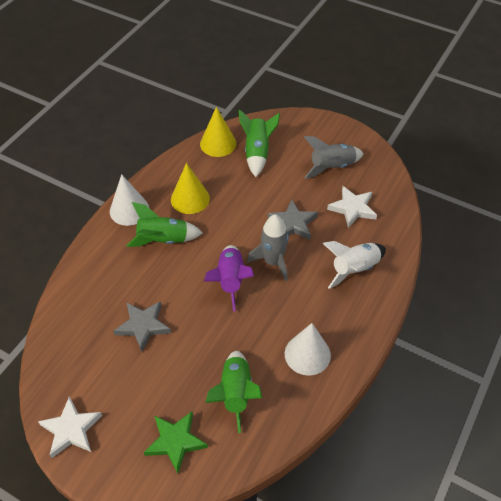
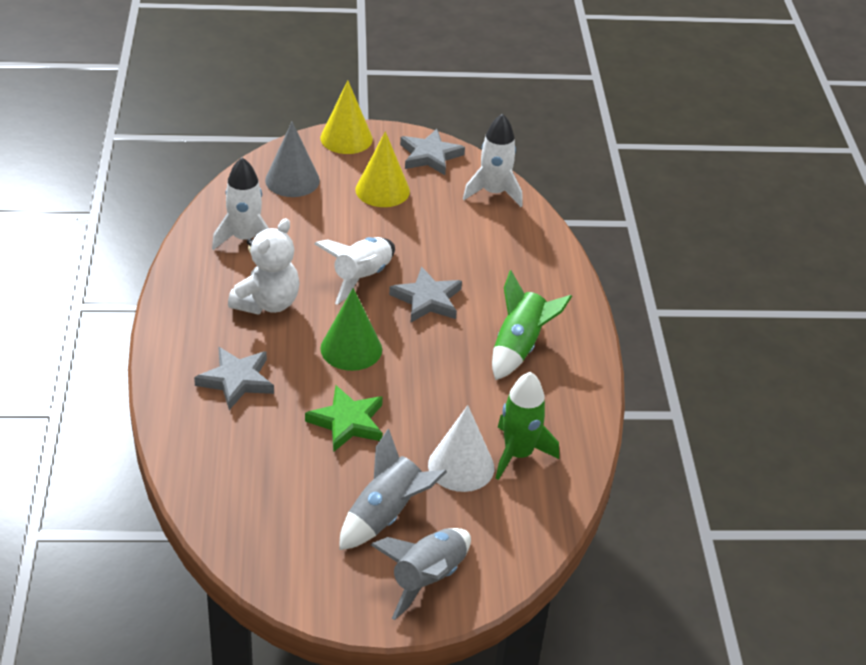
green cone: 0 -> 1
green rocket: 3 -> 2
grey cone: 0 -> 1
grey star: 2 -> 3
purple rocket: 1 -> 0
white cone: 2 -> 1
white rocket: 1 -> 3
white star: 2 -> 0
white teddy bear: 0 -> 1

